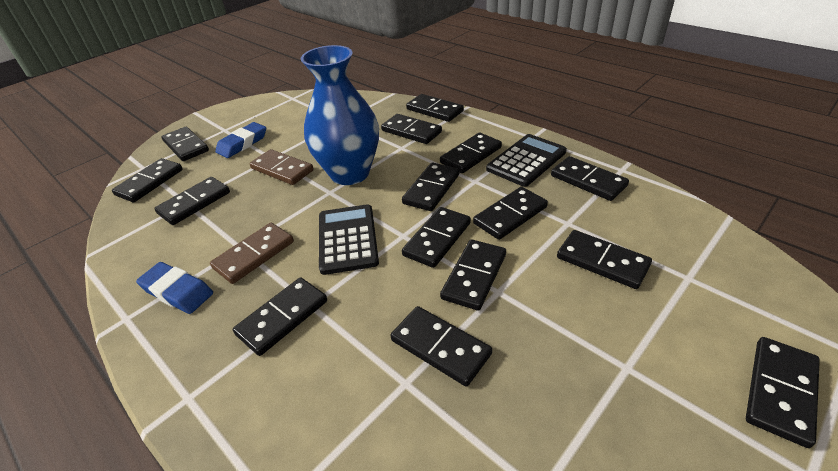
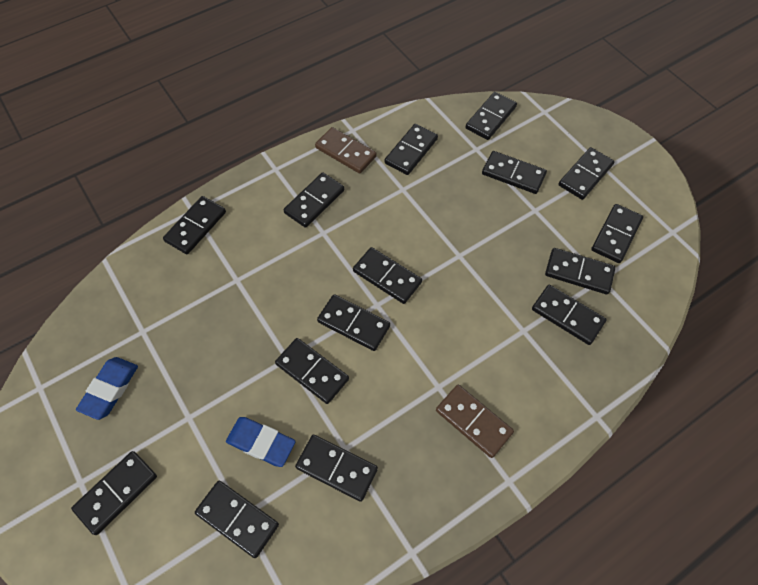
black calculator: 2 -> 0
blue vase: 1 -> 0

